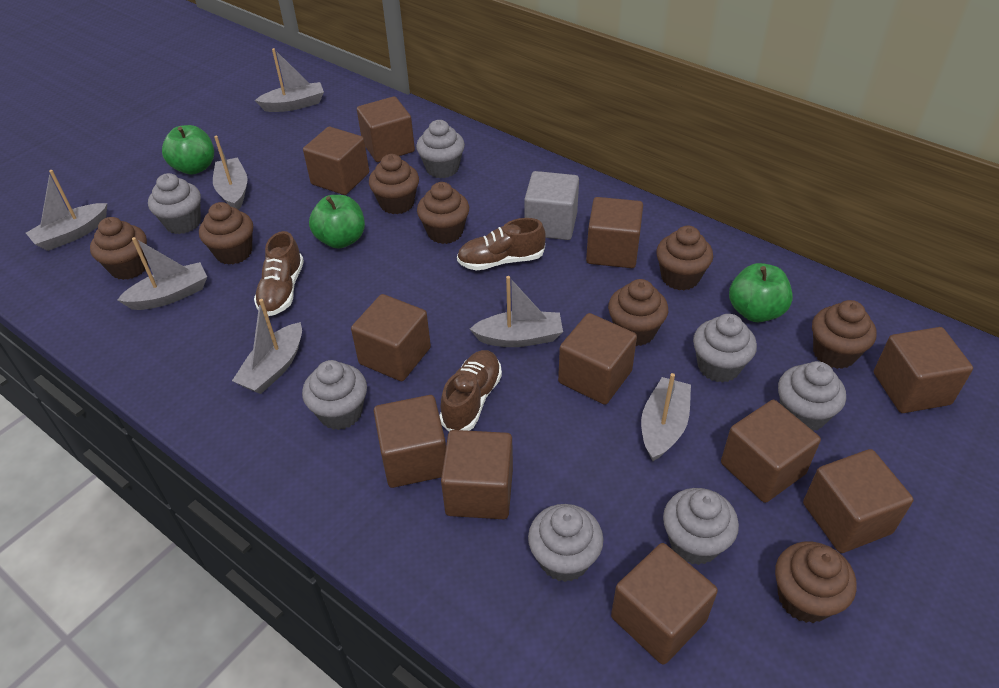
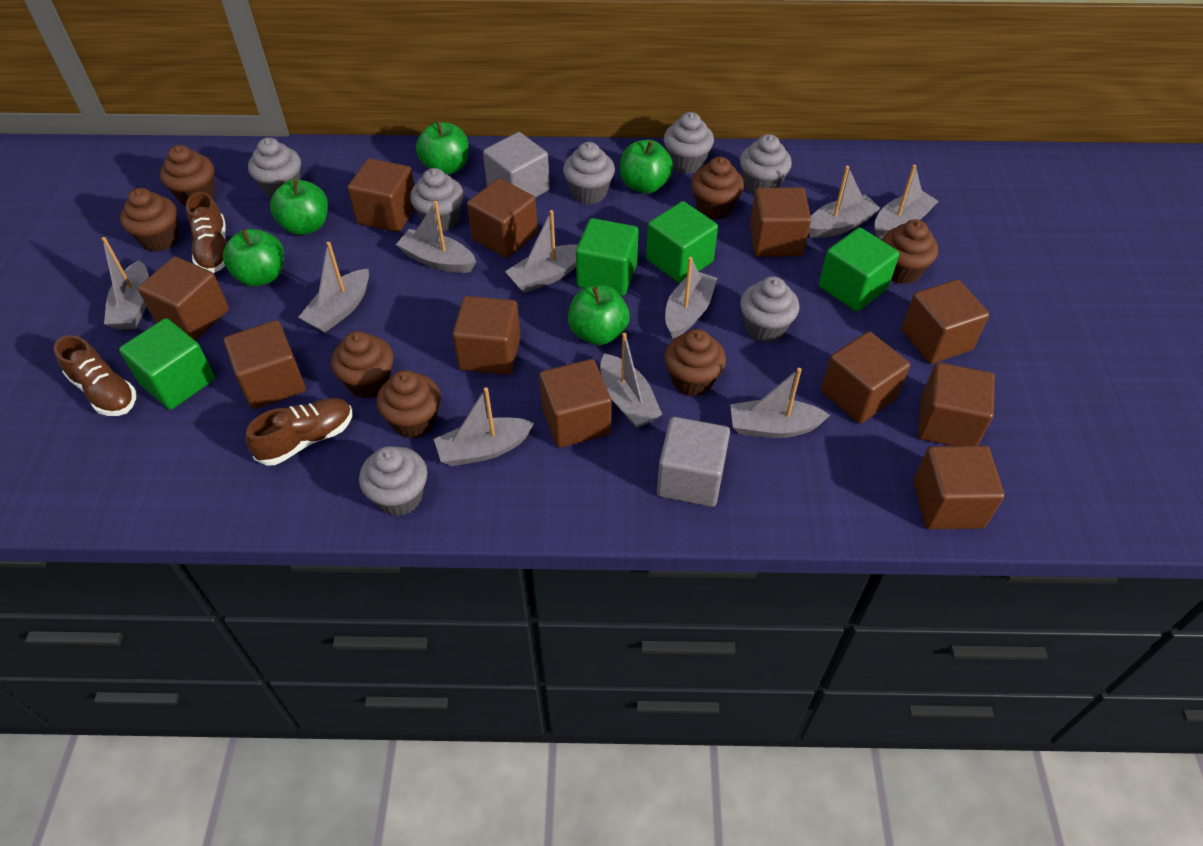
brown cupcake: 8 -> 7
green apple: 3 -> 5
green cube: 0 -> 4
grey boat: 7 -> 10
grey cube: 1 -> 2

